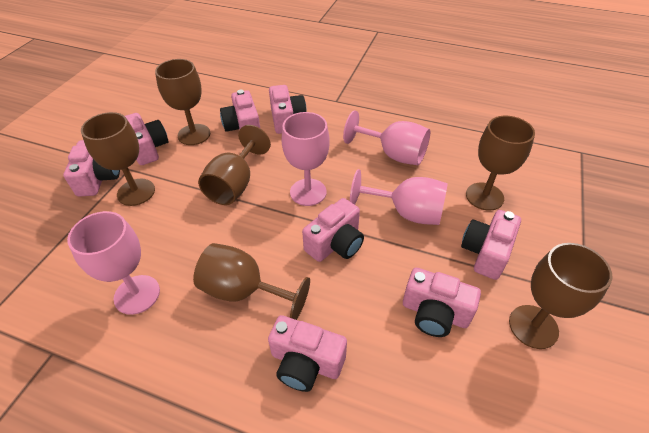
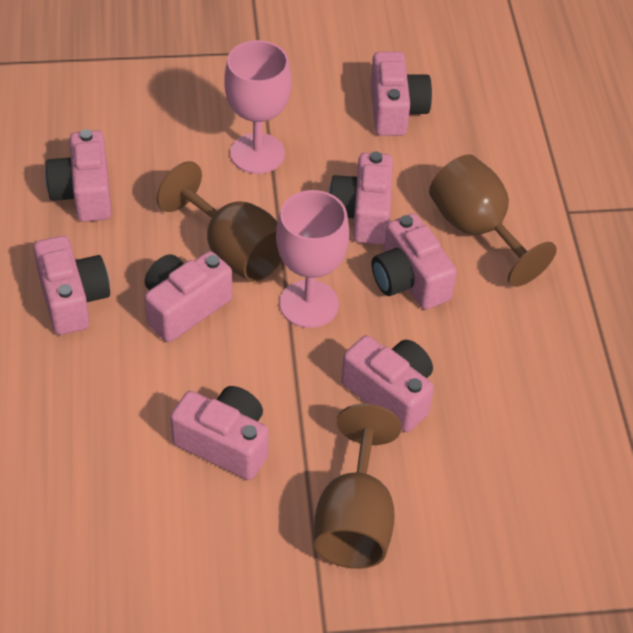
brown goblet: 6 -> 3
pink goblet: 4 -> 2

